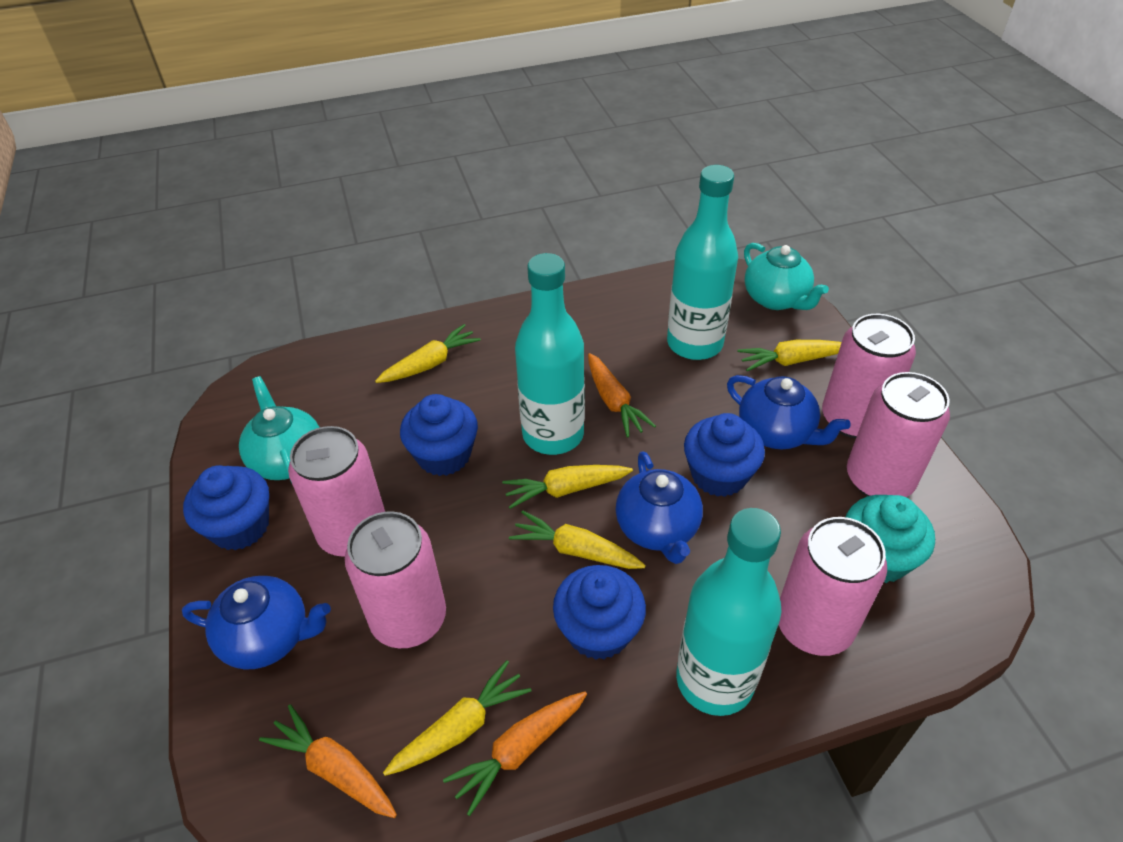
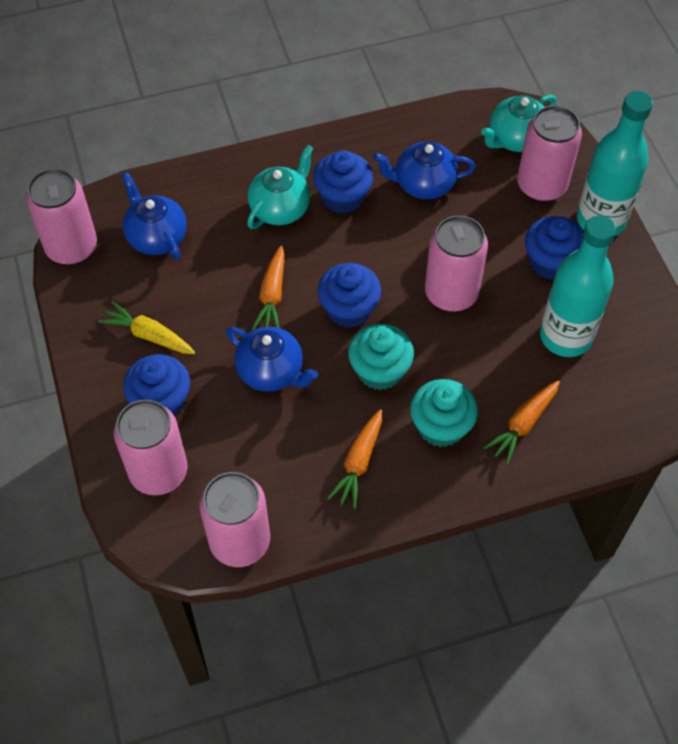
turquoise bottle: 3 -> 2
turquoise cupcake: 1 -> 2
yellow carrot: 5 -> 1

